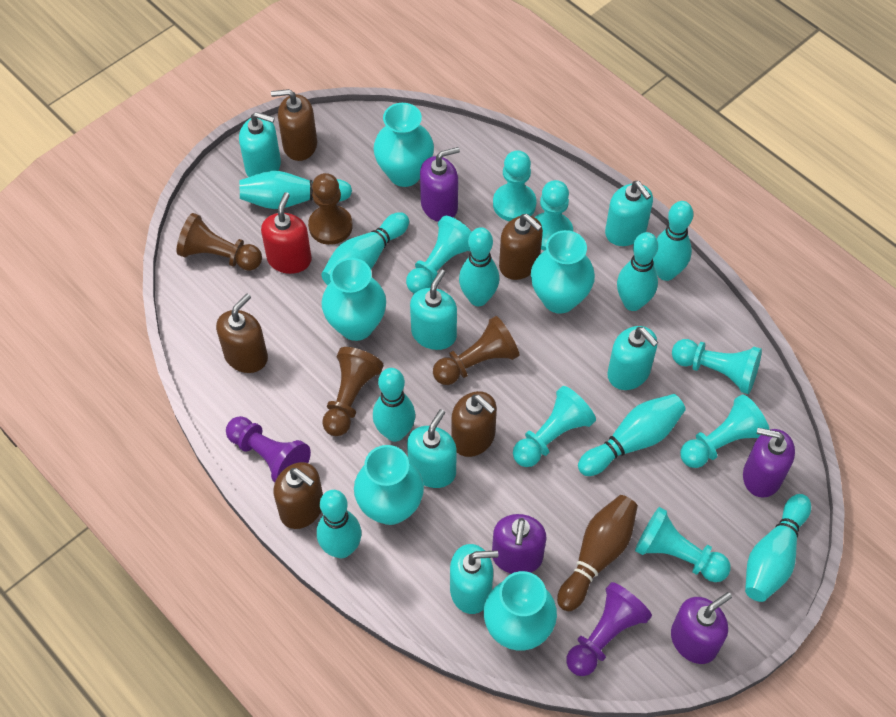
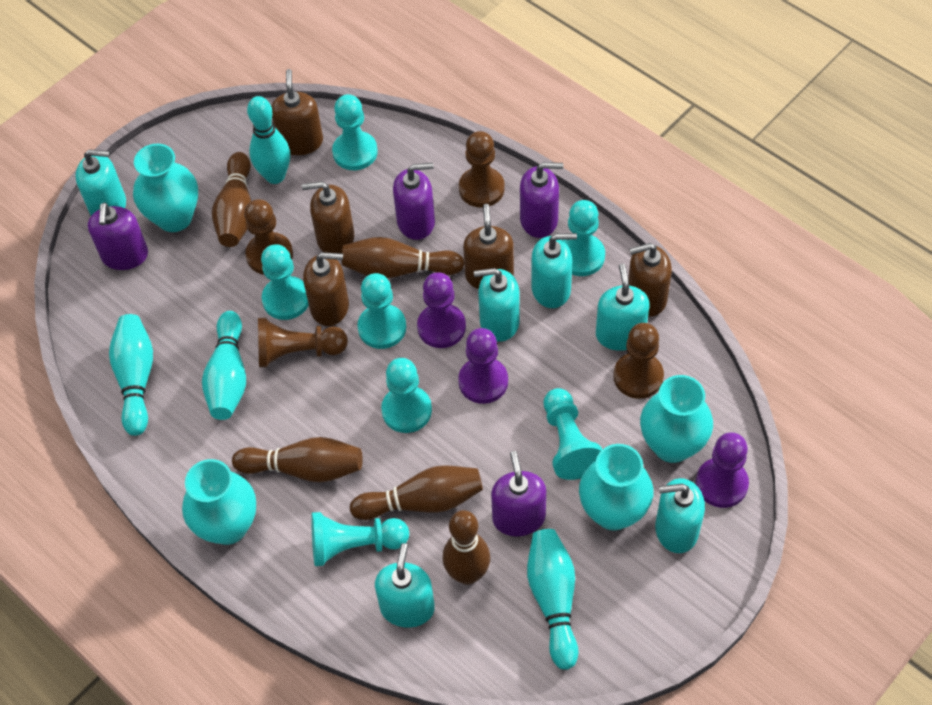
brown bowling pin: 1 -> 5
purple pawn: 2 -> 3
red soap dispenser: 1 -> 0
turquoise bowling pin: 9 -> 4
turquoise vase: 5 -> 4

